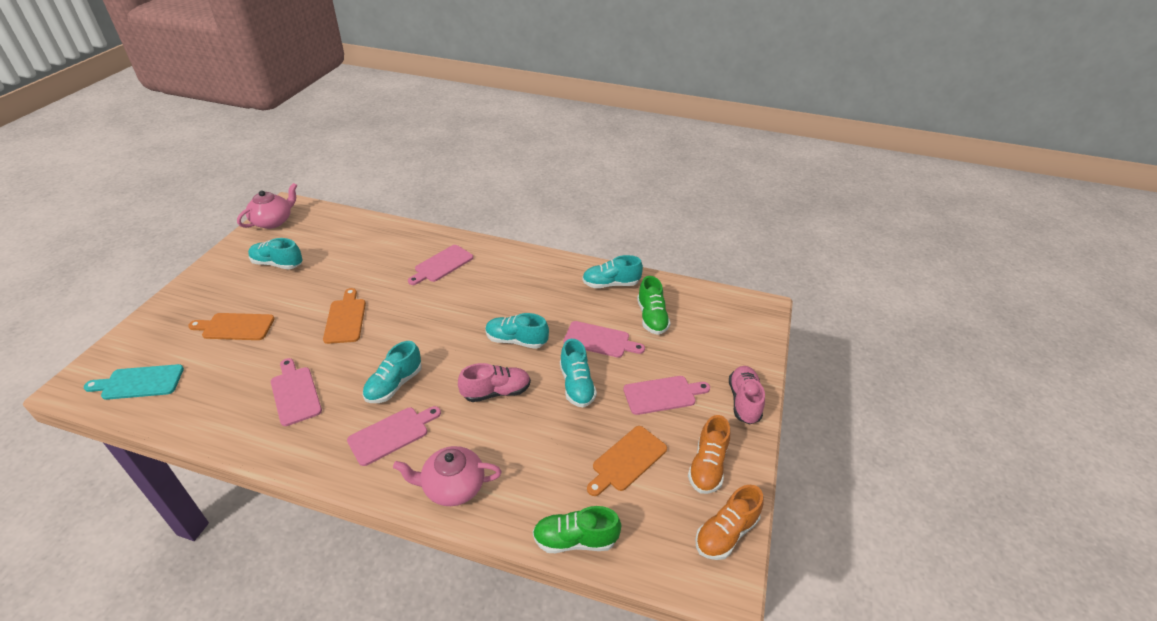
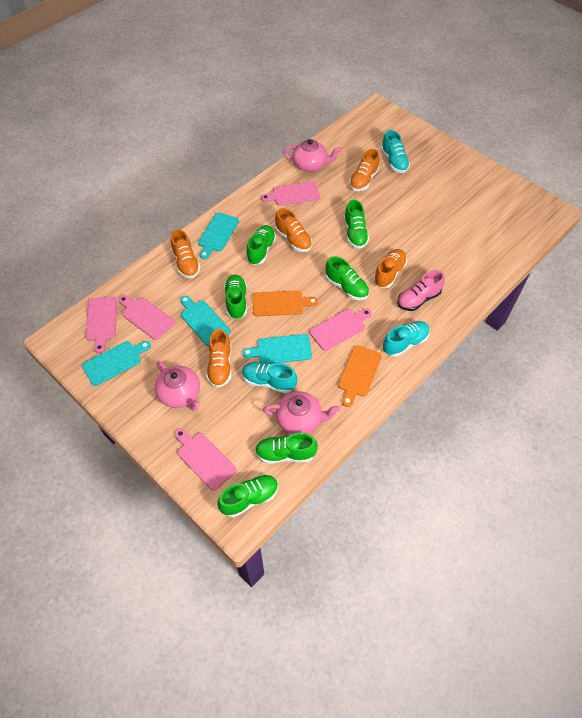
green shoe: 2 -> 6
orange cutting board: 3 -> 2
orange shoe: 2 -> 5
pink shoe: 2 -> 1
pink teapot: 2 -> 3
turquoise cutting board: 1 -> 4
turquoise shoe: 5 -> 3

